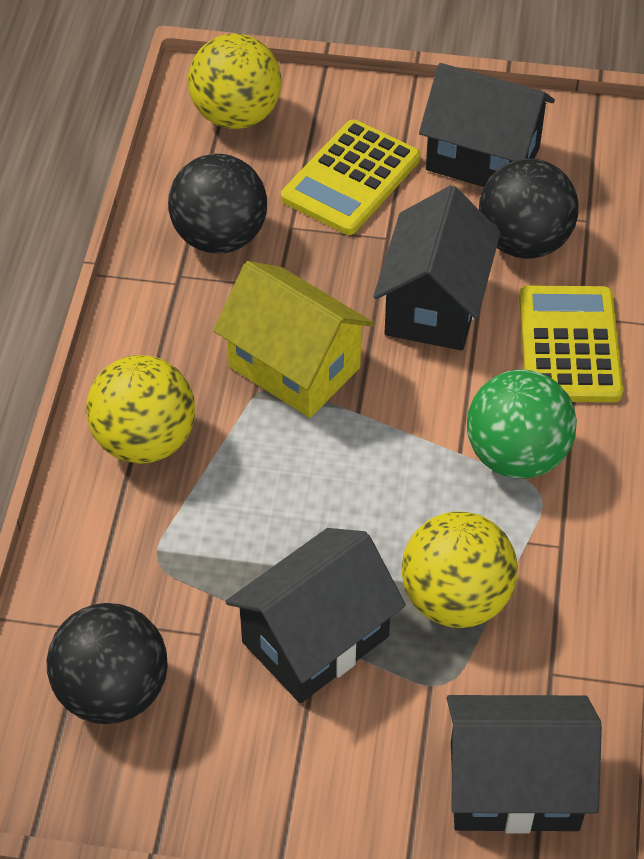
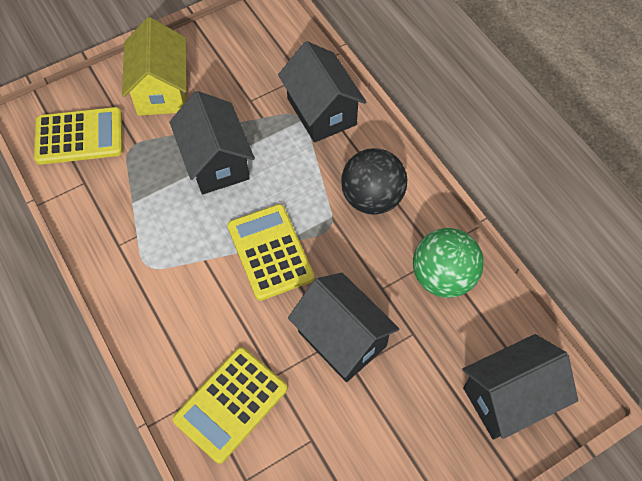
black ball: 3 -> 1
yellow ball: 3 -> 0
yellow calculator: 2 -> 3

